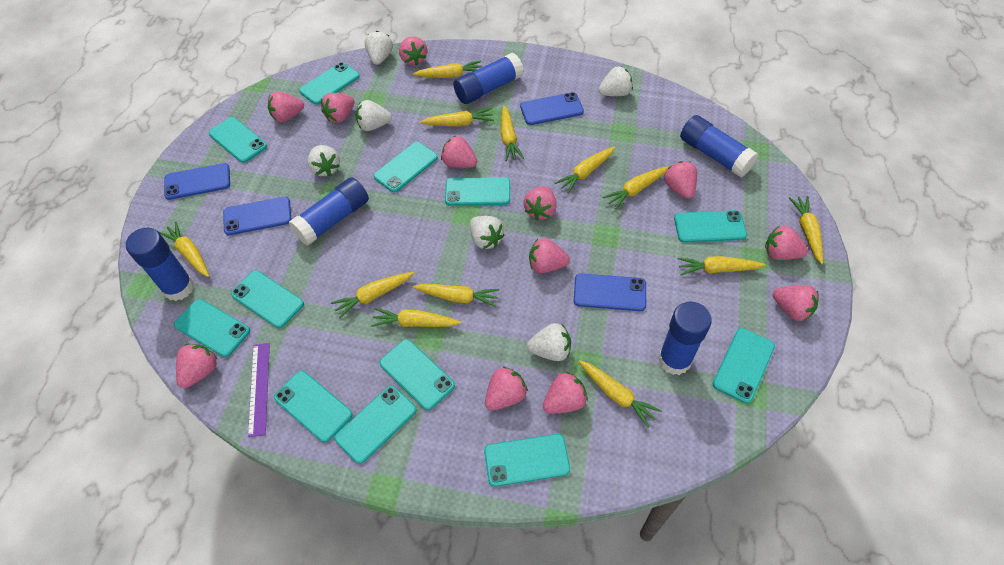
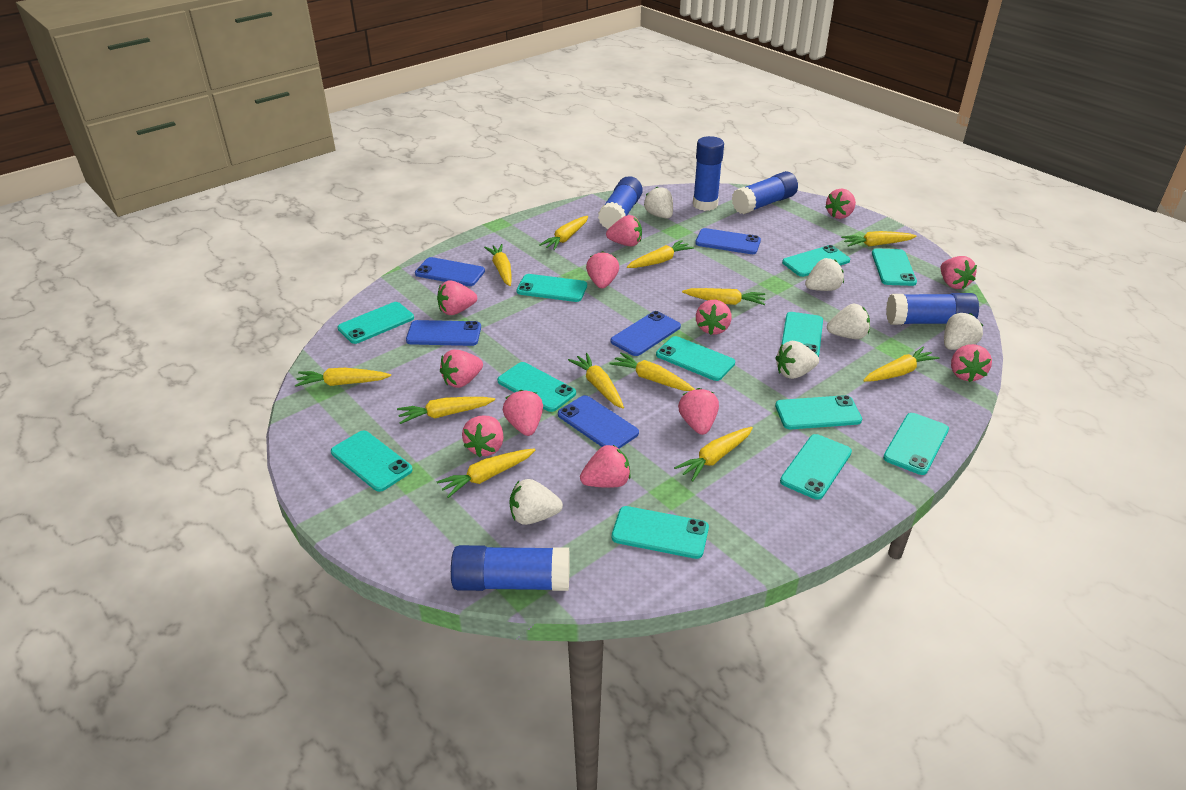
blue phone: 4 -> 5
purple ruler: 1 -> 0

